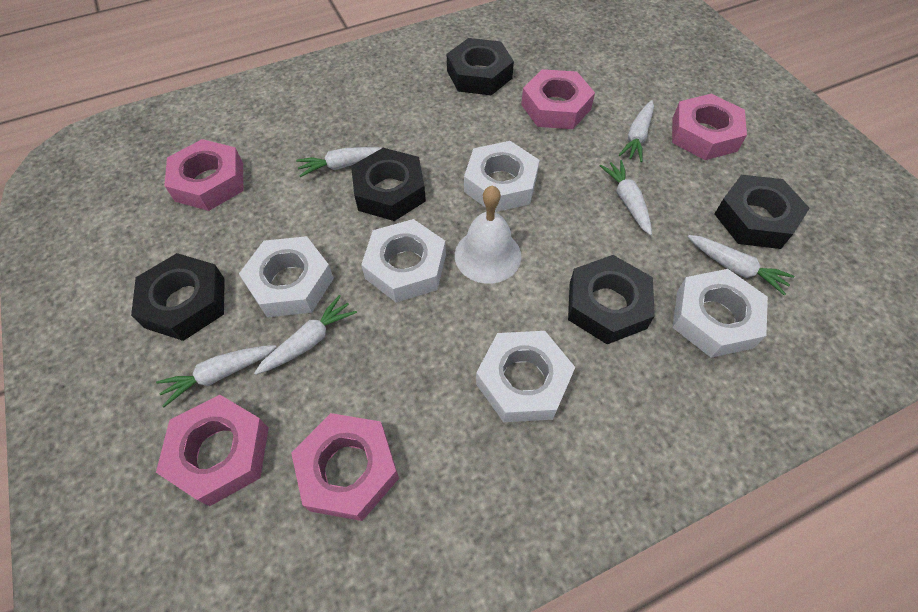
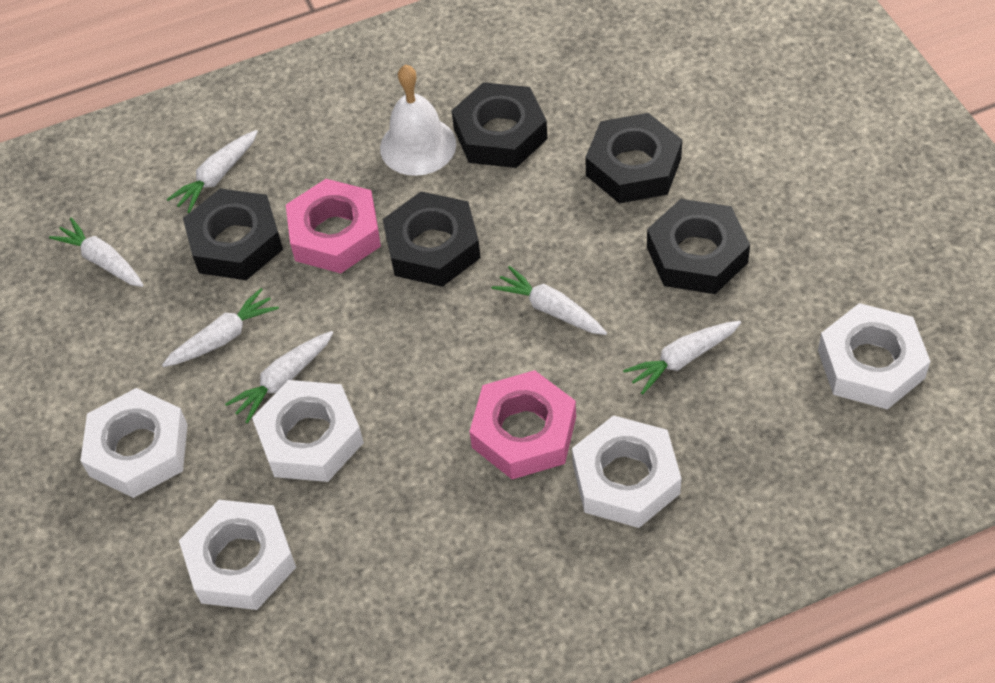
pink nut: 5 -> 2

